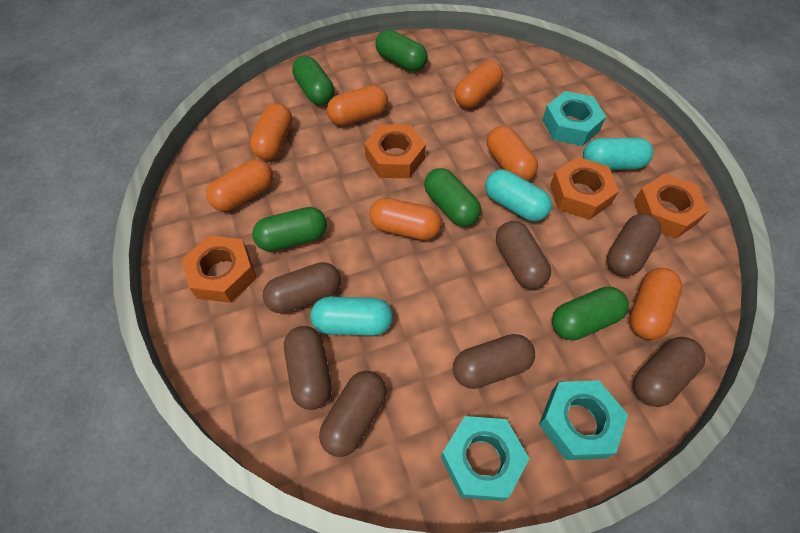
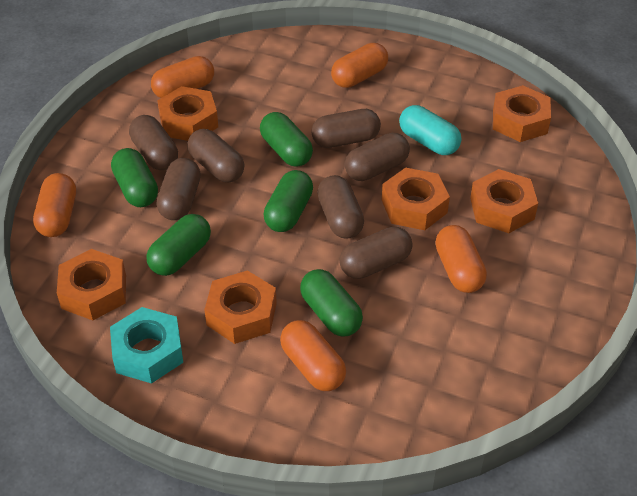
orange capsule: 7 -> 5
orange nut: 4 -> 6
turquoise capsule: 3 -> 1
turquoise nut: 3 -> 1

